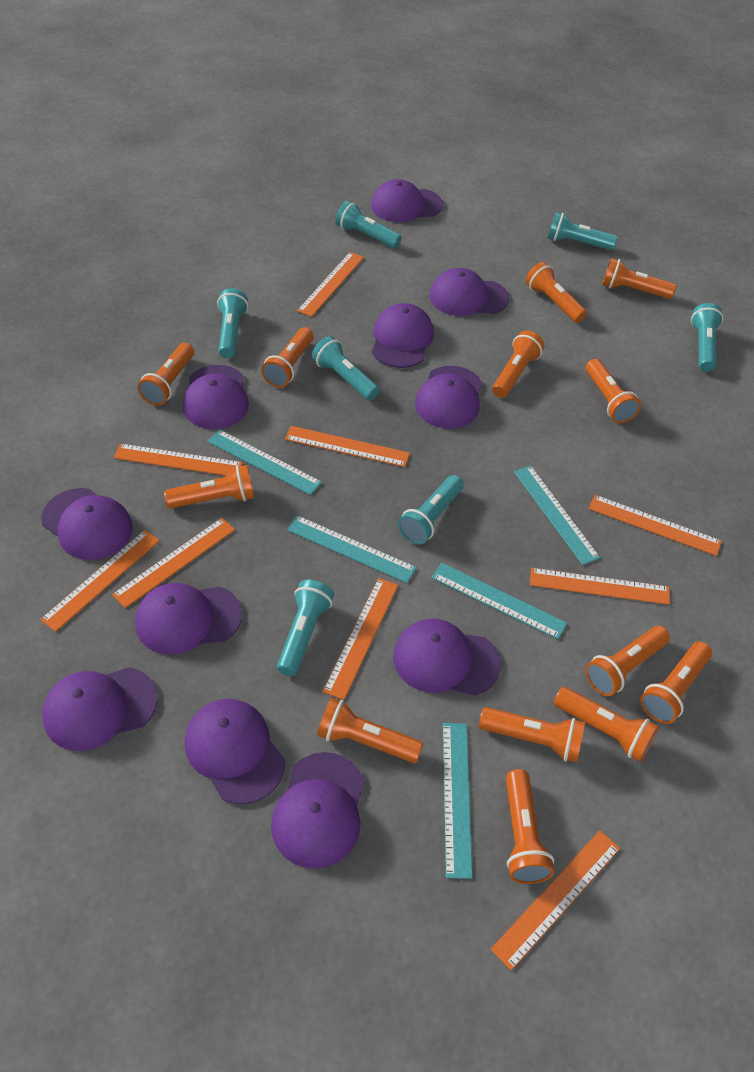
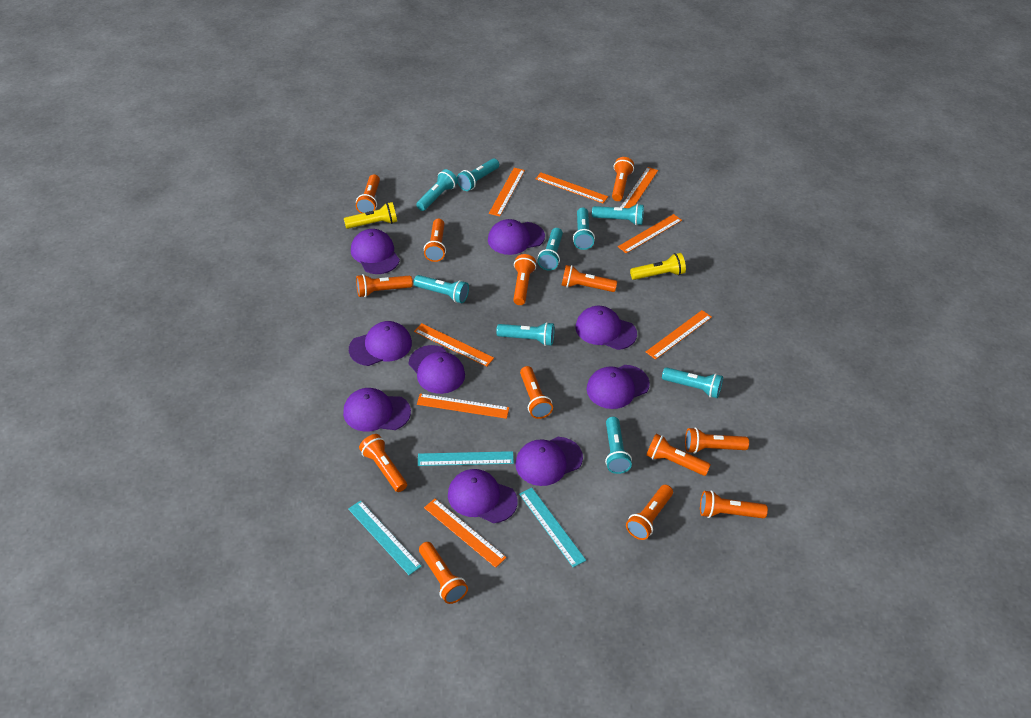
orange ruler: 9 -> 8
purple cap: 11 -> 9
turquoise flashlight: 7 -> 9
turquoise ruler: 5 -> 3
yellow flashlight: 0 -> 2

